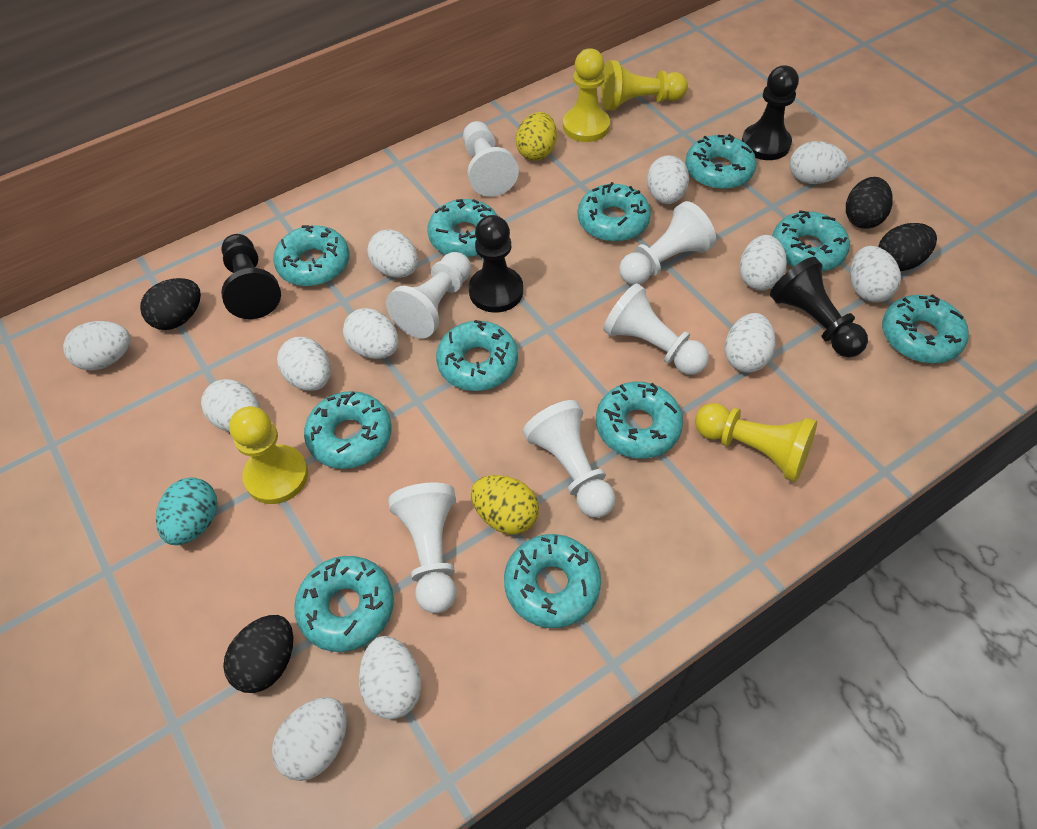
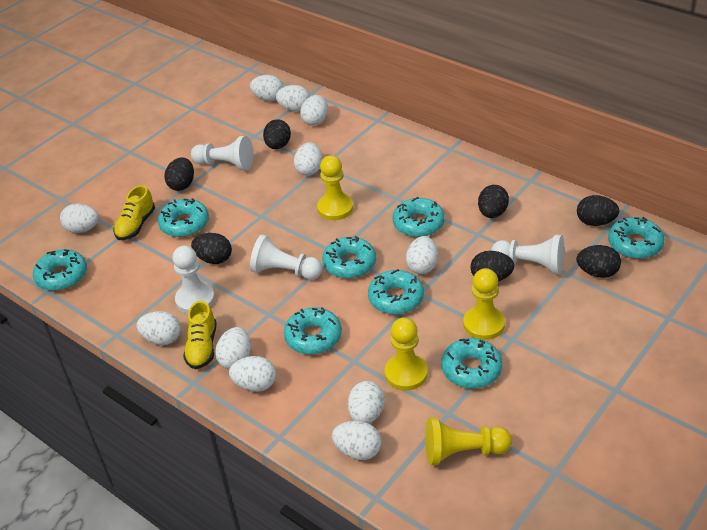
black egg: 4 -> 7
black pawn: 4 -> 0
turquoise donut: 11 -> 8
turquoise egg: 1 -> 0
white egg: 12 -> 11
white pawn: 6 -> 4
yellow egg: 2 -> 0
yellow shoe: 0 -> 2

